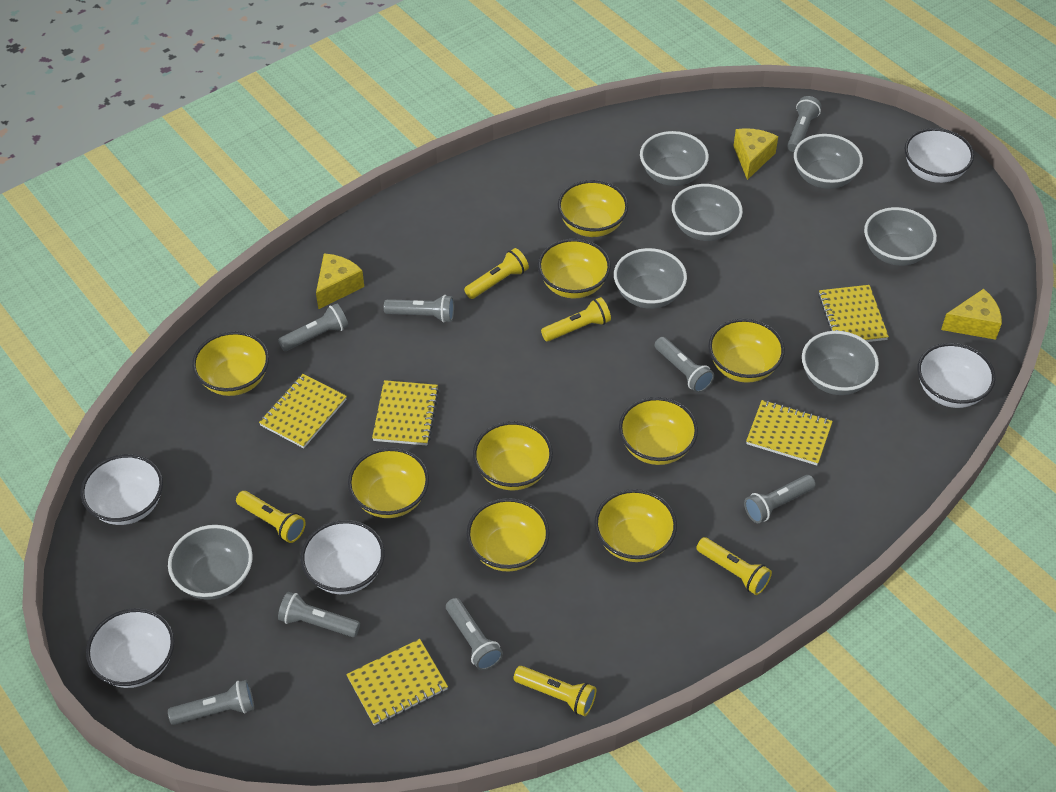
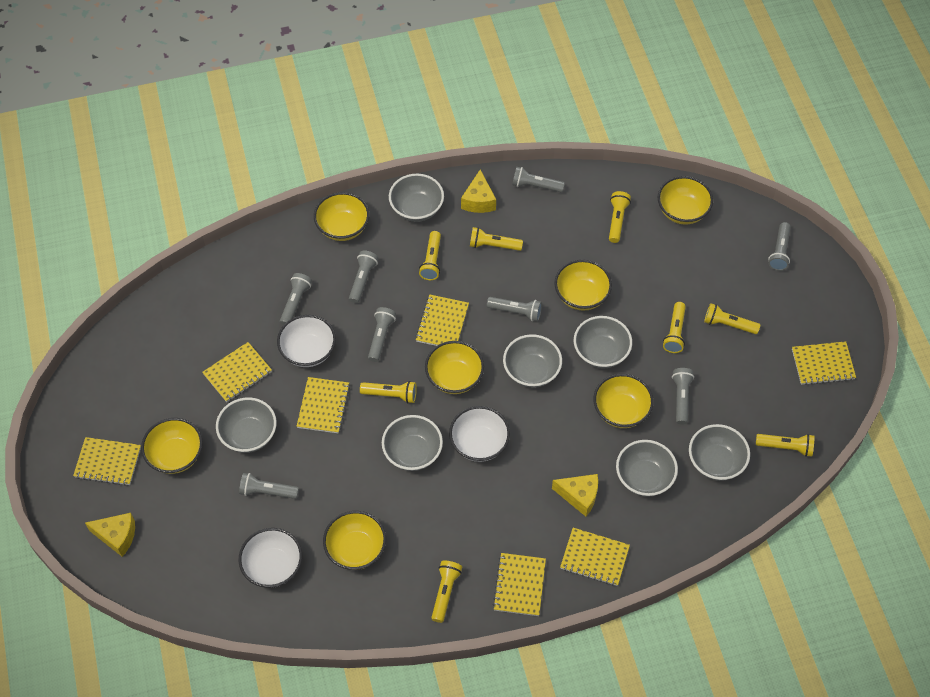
white bowl: 5 -> 3
yellow bowl: 9 -> 7
yellow flashlight: 5 -> 8
yellow notebook: 5 -> 7

